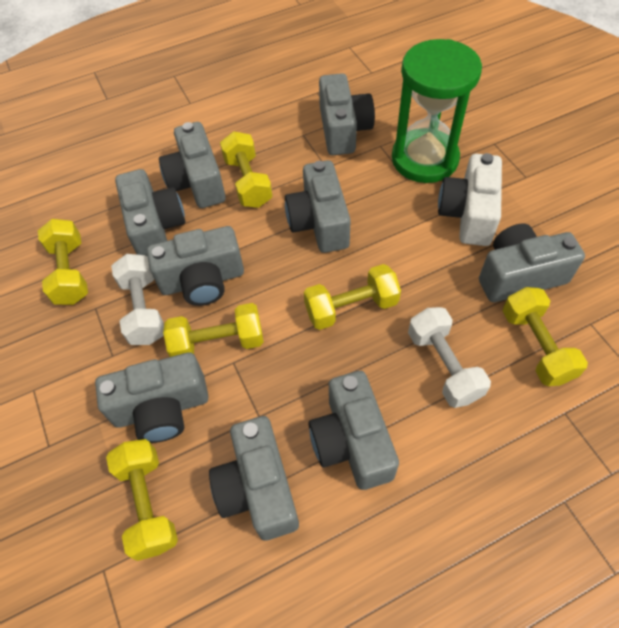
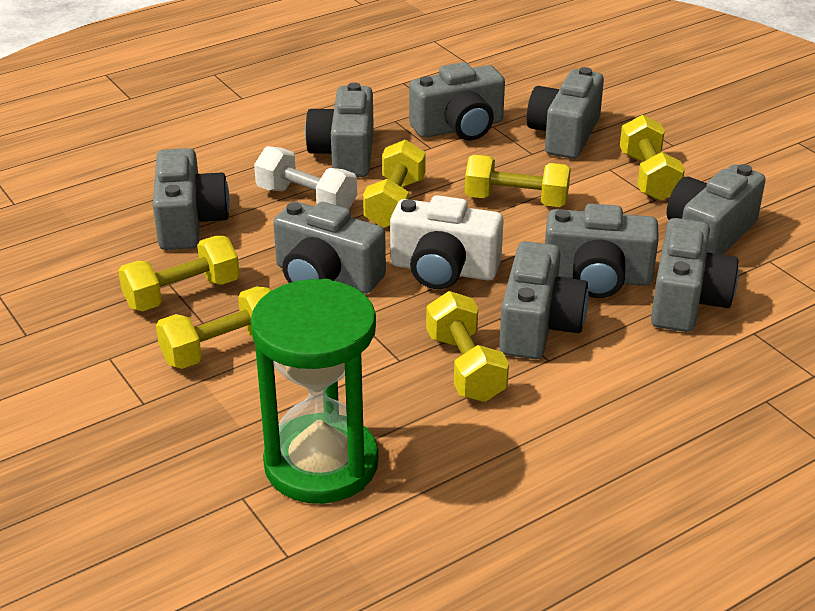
white dumbbell: 2 -> 1

